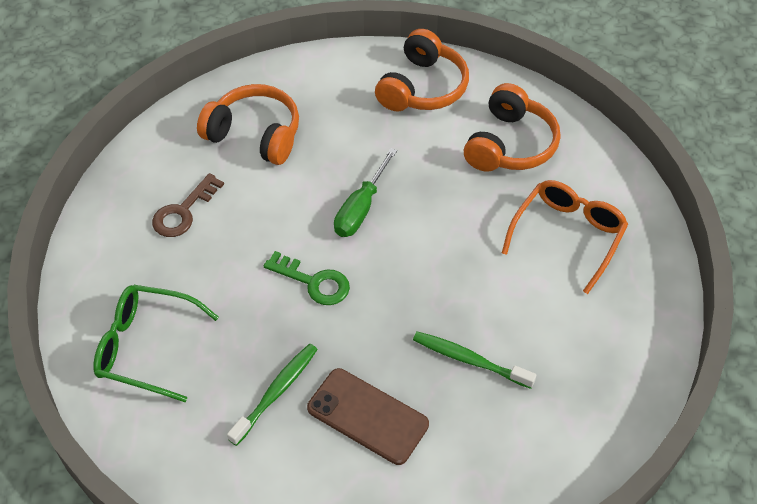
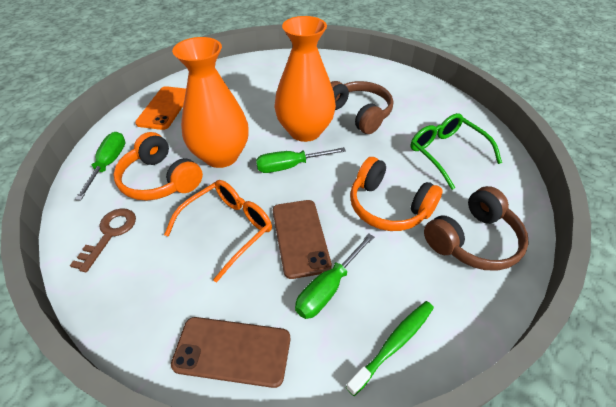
brown headphones: 0 -> 2
brown phone: 1 -> 2
green key: 1 -> 0
green screwdriver: 1 -> 3
green toothbrush: 2 -> 1
orange headphones: 3 -> 2
orange phone: 0 -> 1
orange vase: 0 -> 2

